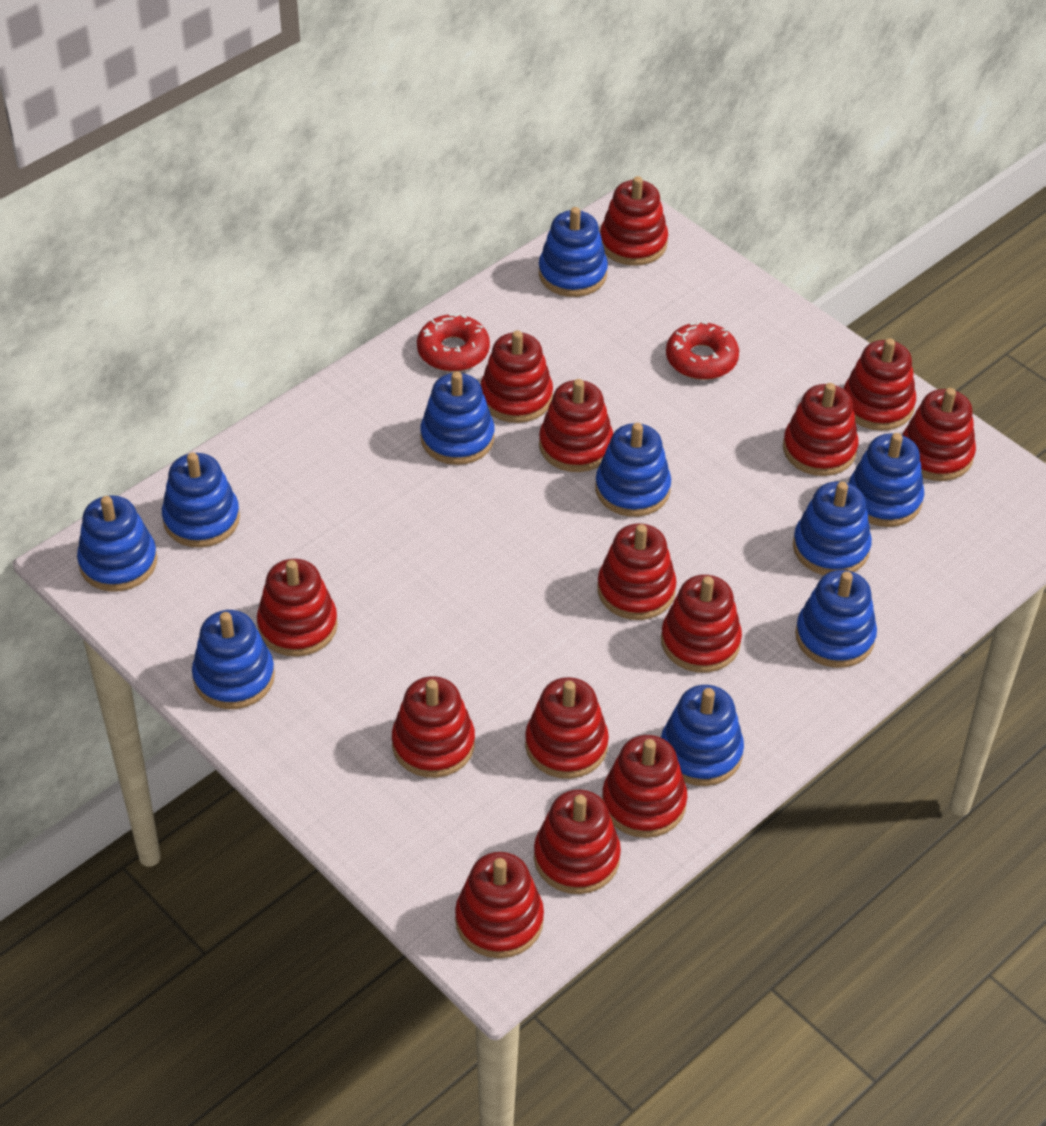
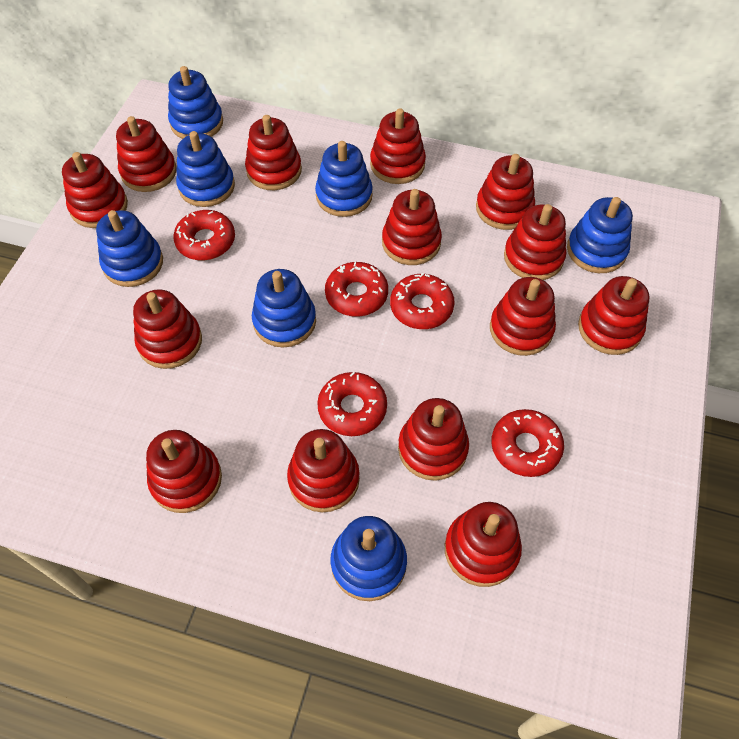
blue stacking toy: 10 -> 7
red donut: 2 -> 5

